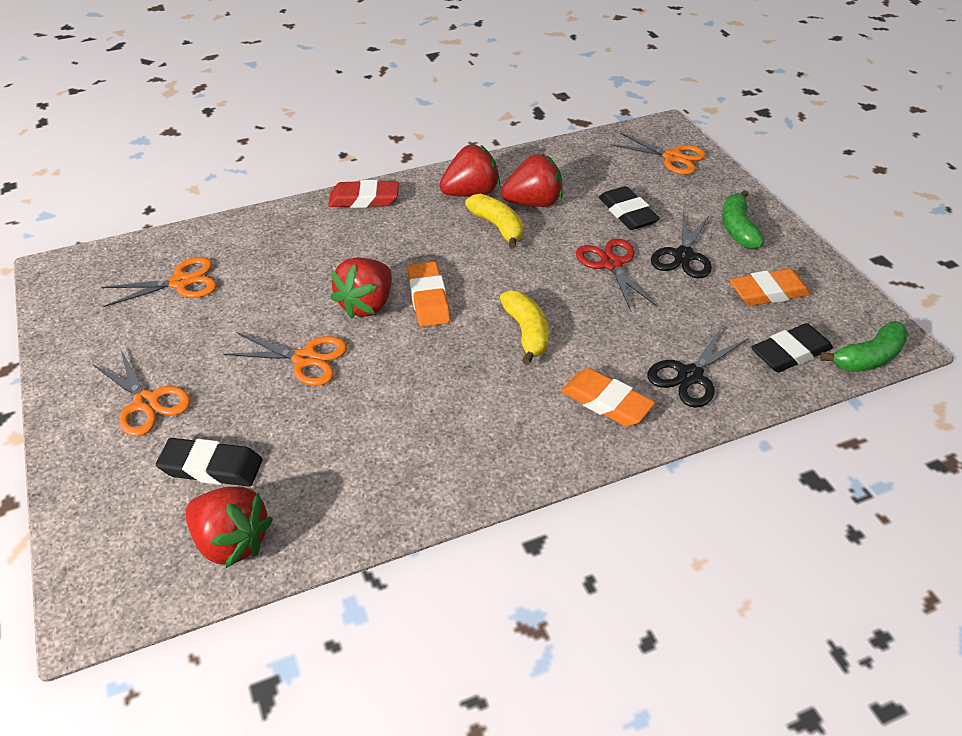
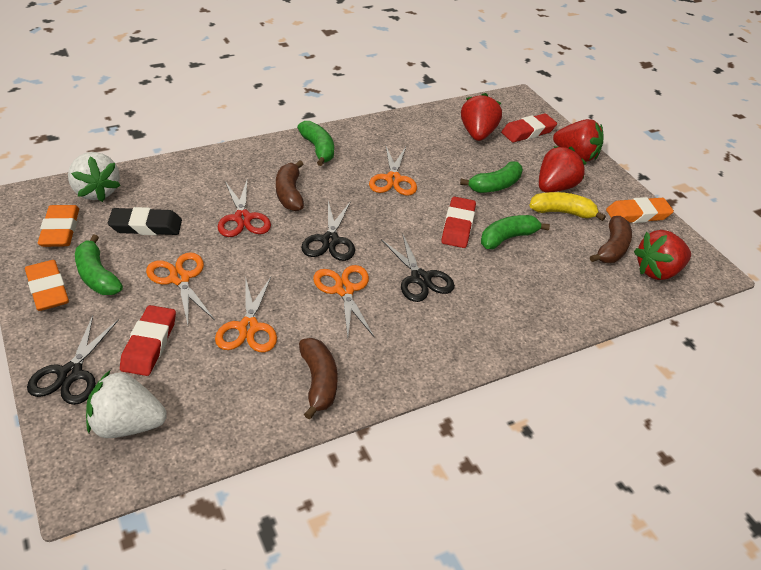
black eraser: 3 -> 1
black scissors: 2 -> 3
brown banana: 0 -> 3
green banana: 2 -> 4
red eraser: 1 -> 3
white strawberry: 0 -> 2
yellow banana: 2 -> 1

